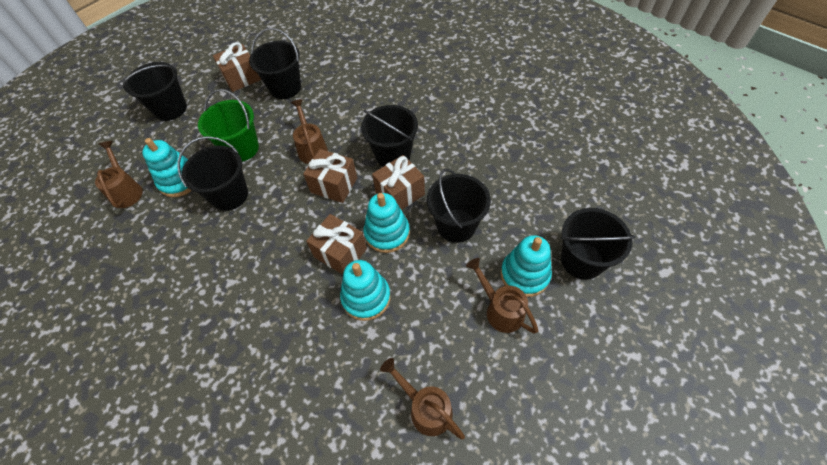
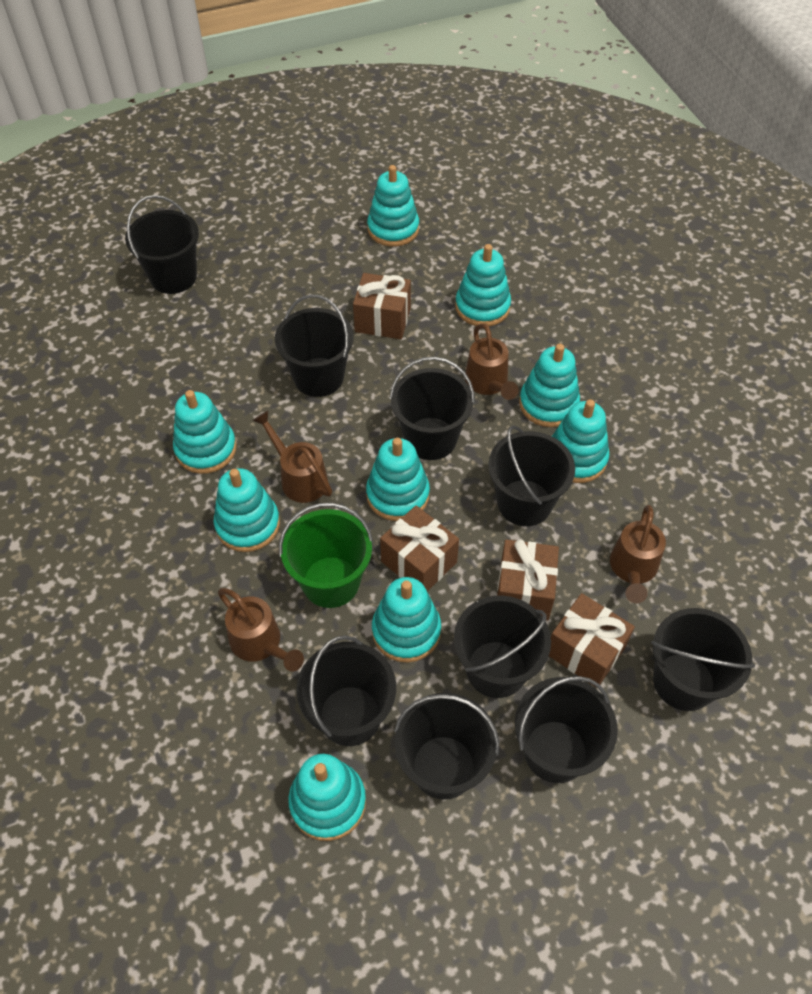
black bucket: 6 -> 9
turquoise stacking toy: 4 -> 9

